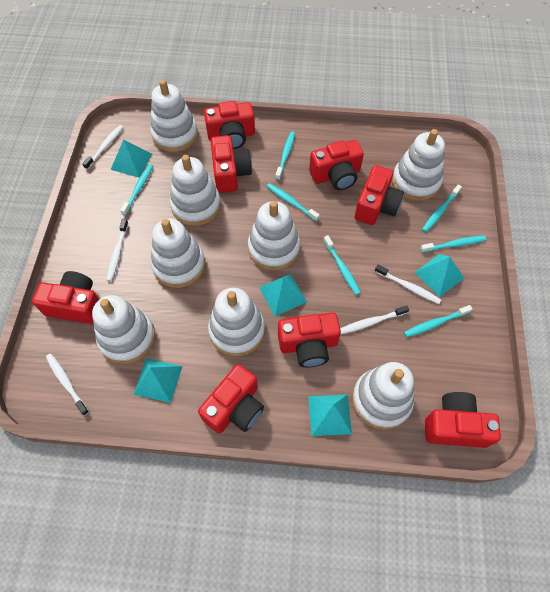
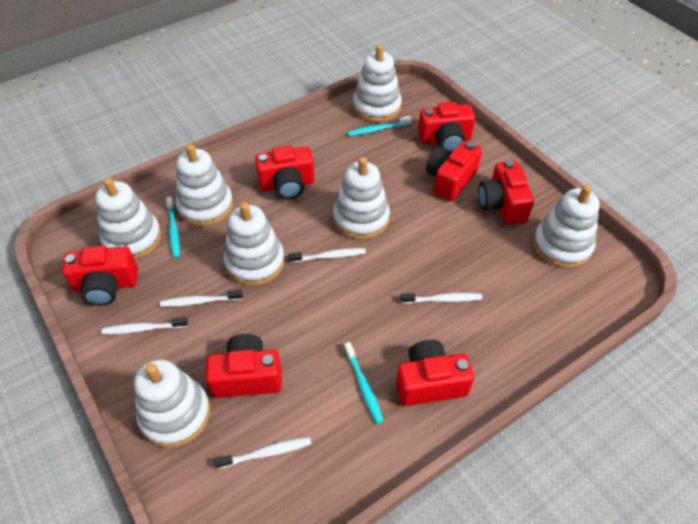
red camera: 8 -> 7
turquoise pyramid: 5 -> 0
turquoise toothbrush: 7 -> 3
white stacking toy: 8 -> 7

